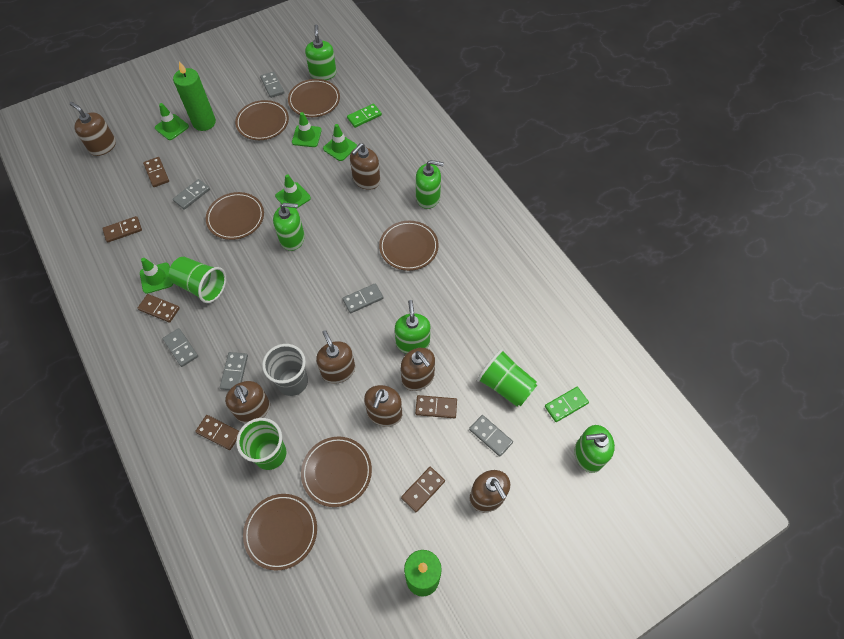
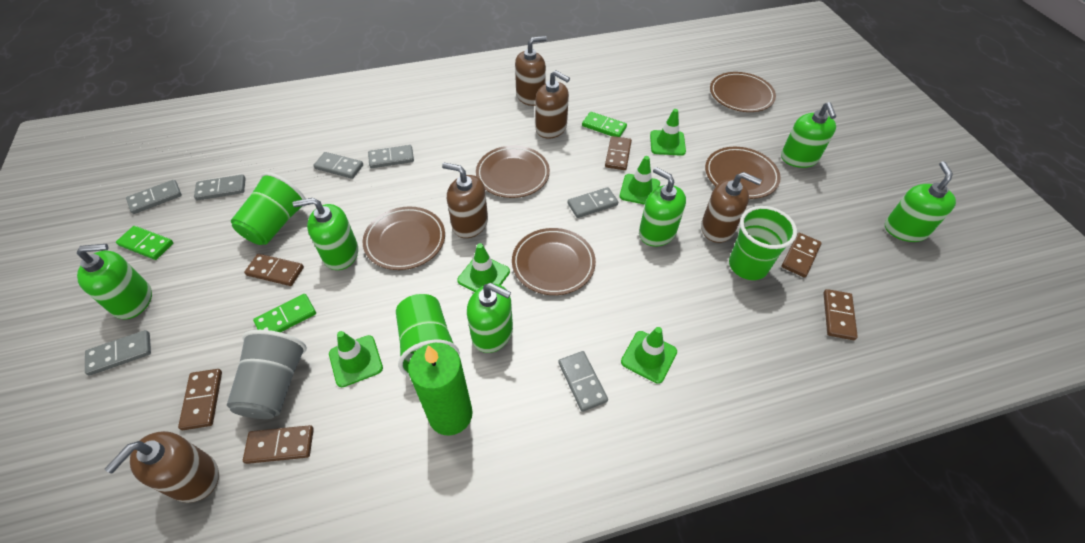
brown plate: 6 -> 5
brown soap dispenser: 7 -> 5
green candle: 2 -> 1
green domino: 2 -> 3
green soap dispenser: 5 -> 6
grey domino: 6 -> 7

